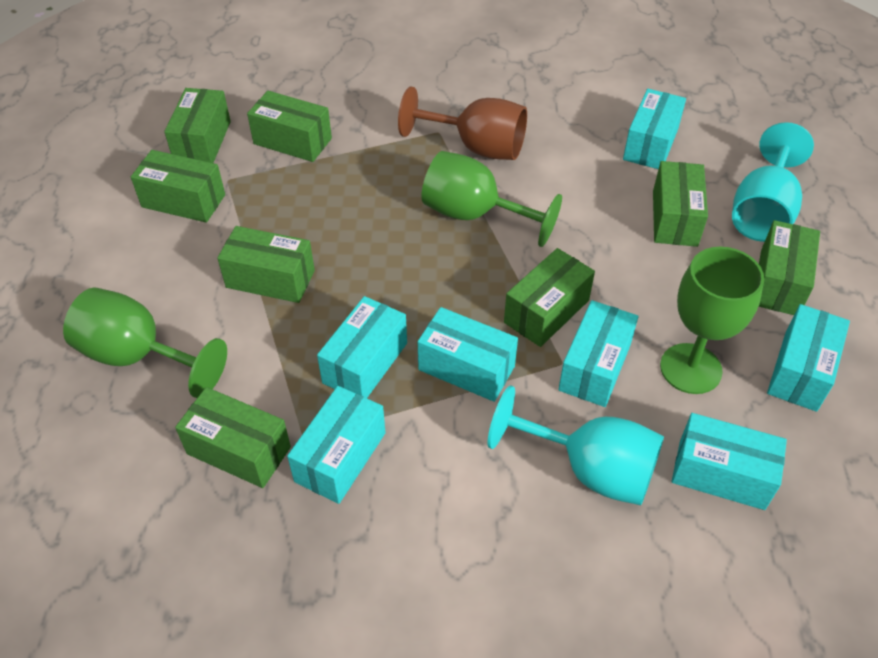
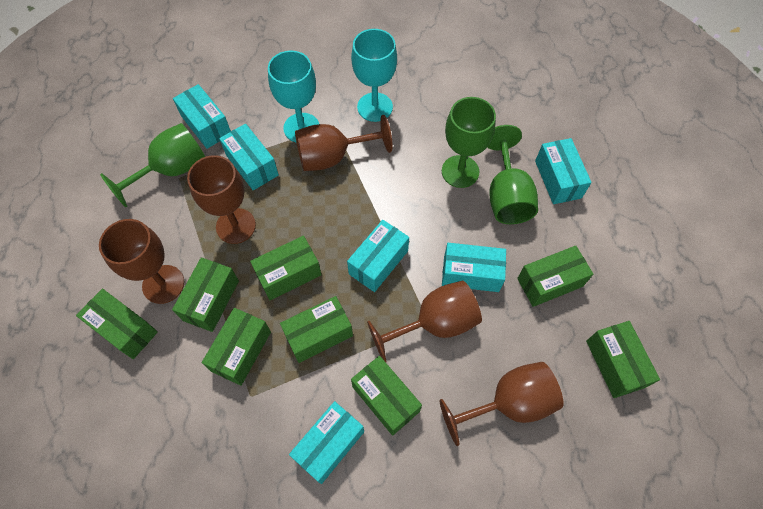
brown goblet: 1 -> 5
turquoise box: 7 -> 6

